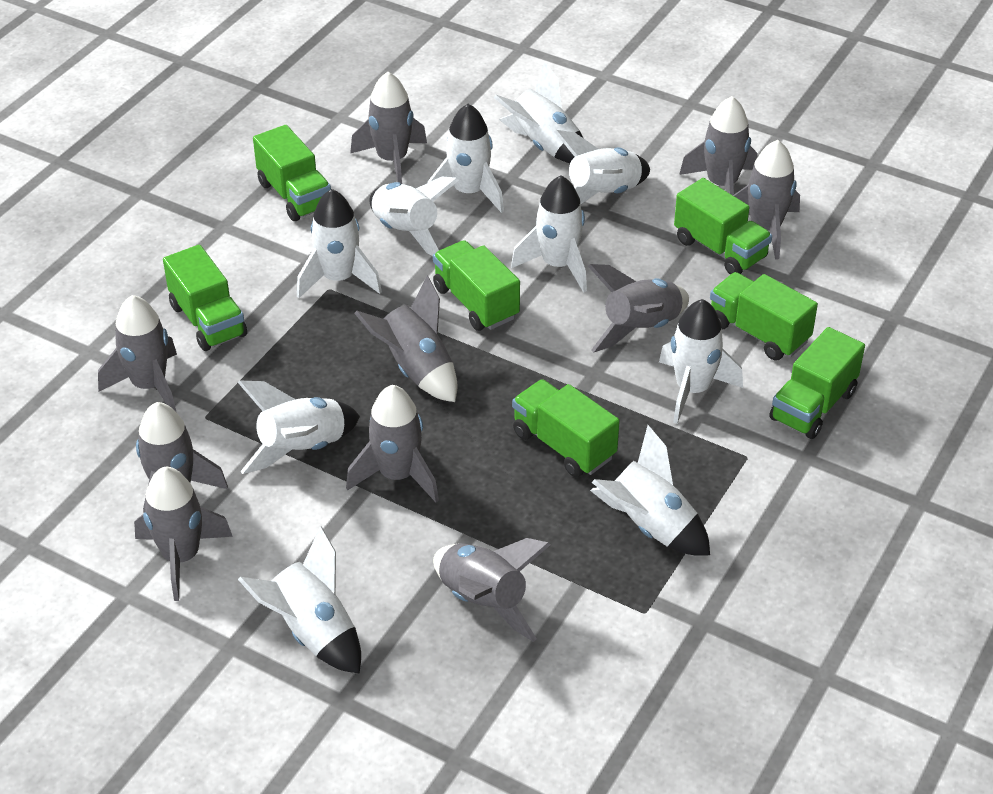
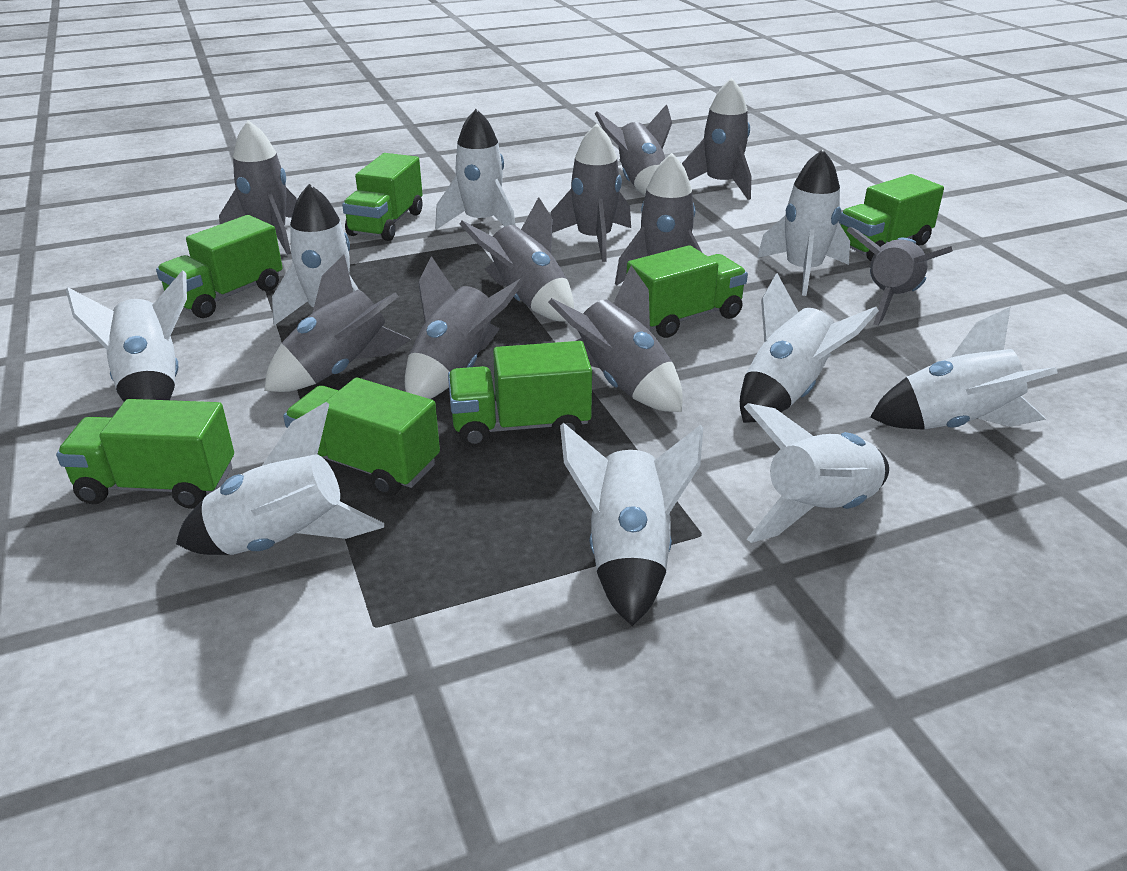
white rocket: 10 -> 9

